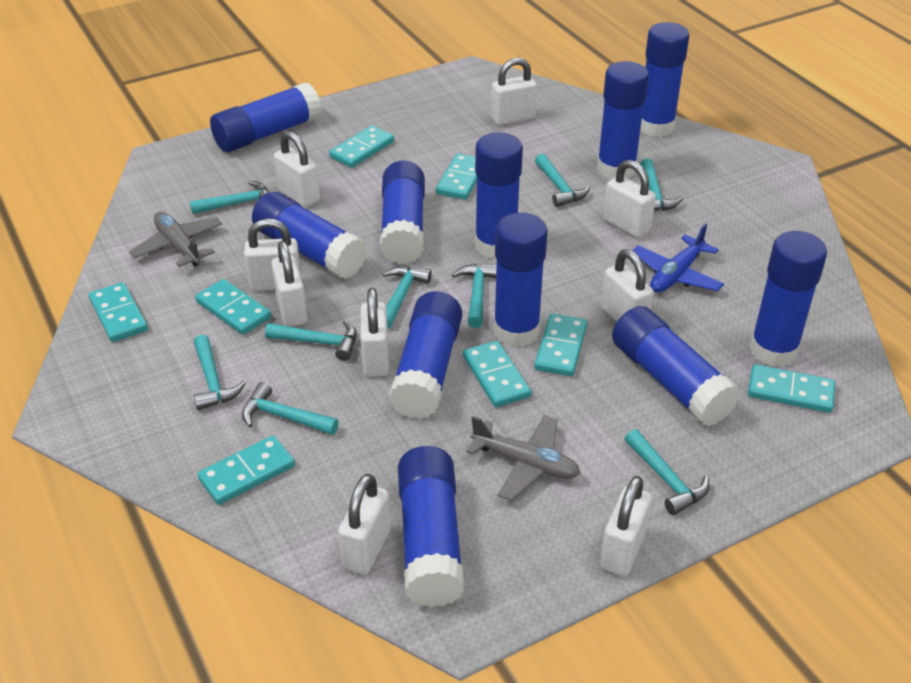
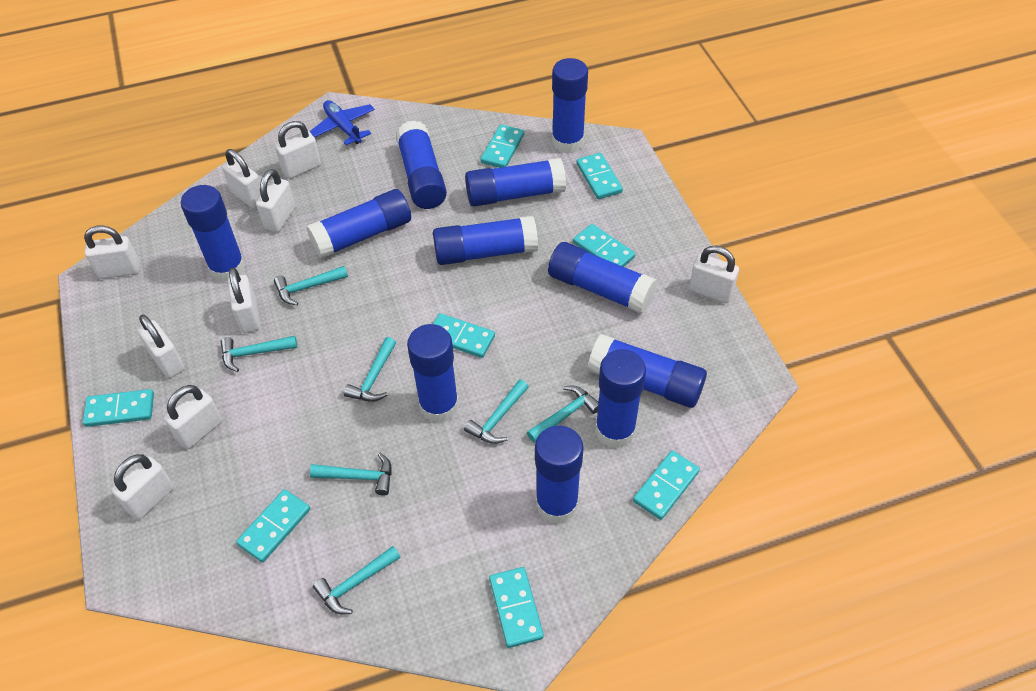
grey plane: 2 -> 0
turquoise hammer: 9 -> 7

